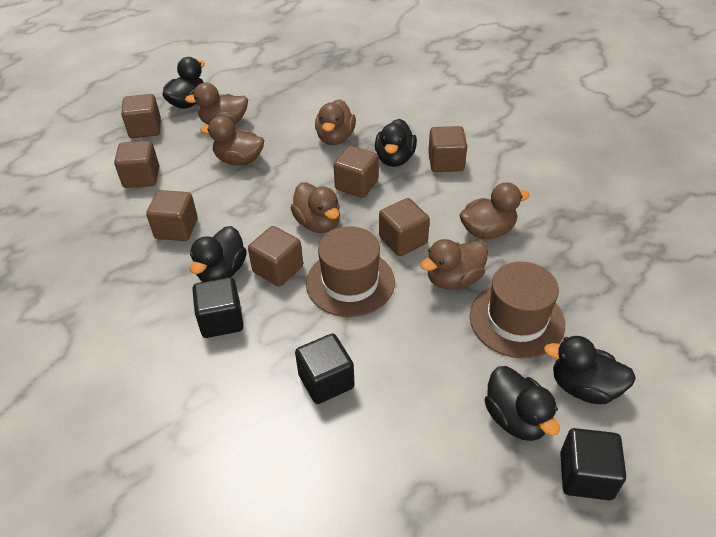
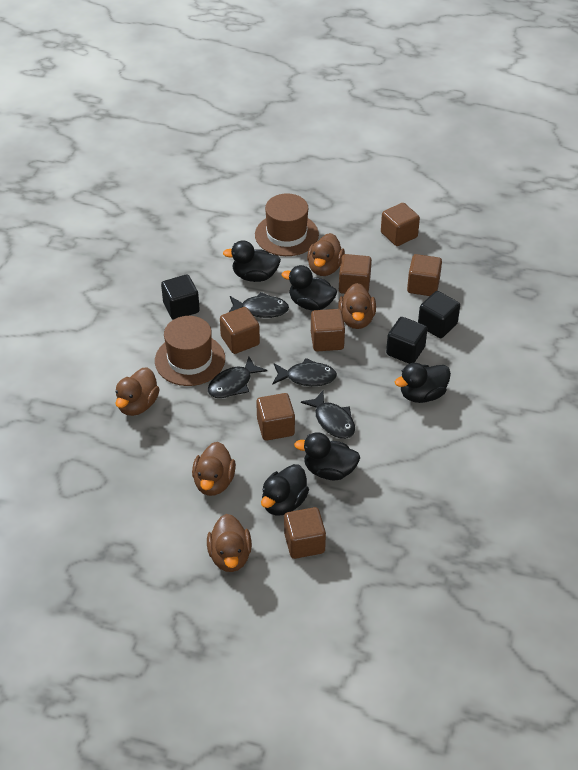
black fish: 0 -> 4
brown duck: 6 -> 5

